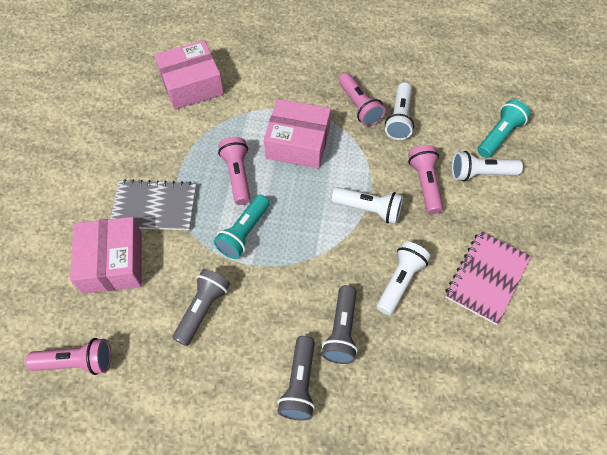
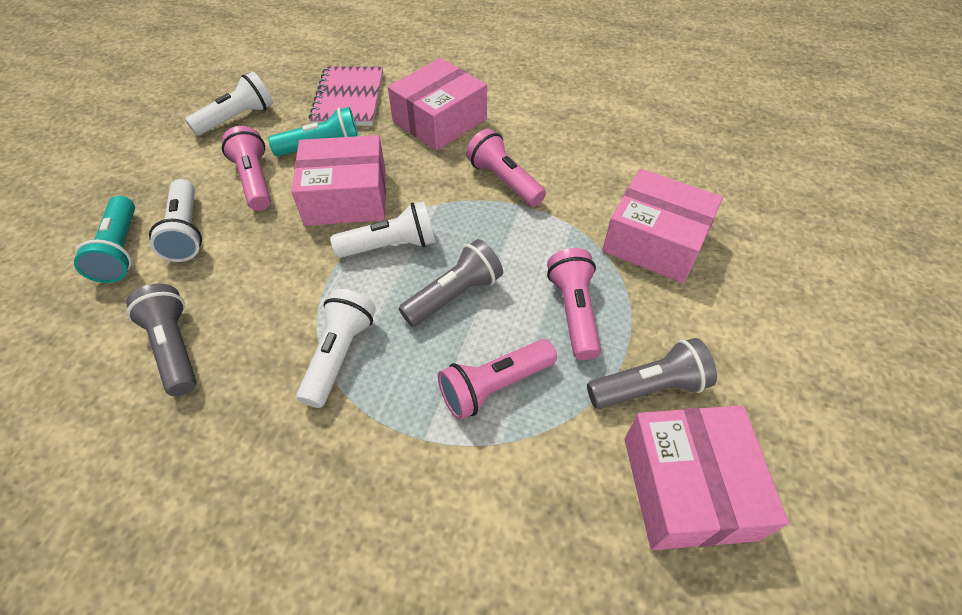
grey notebook: 1 -> 0
pink box: 3 -> 4

